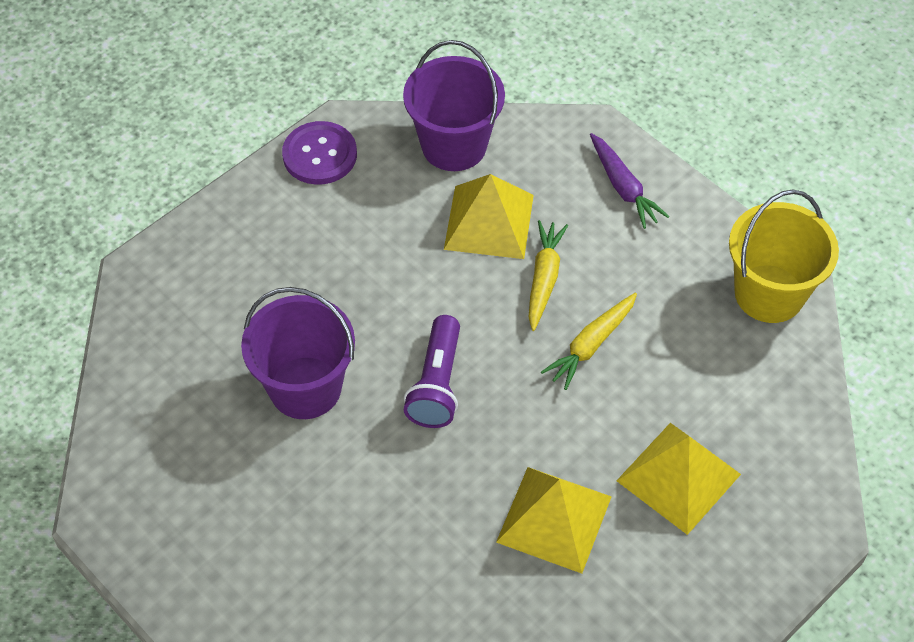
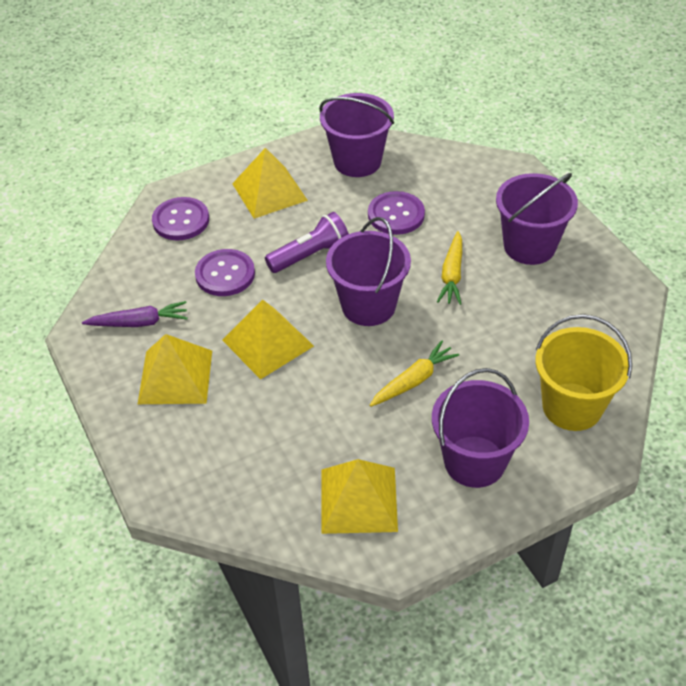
purple bucket: 2 -> 4
purple button: 1 -> 3
yellow pyramid: 3 -> 4

